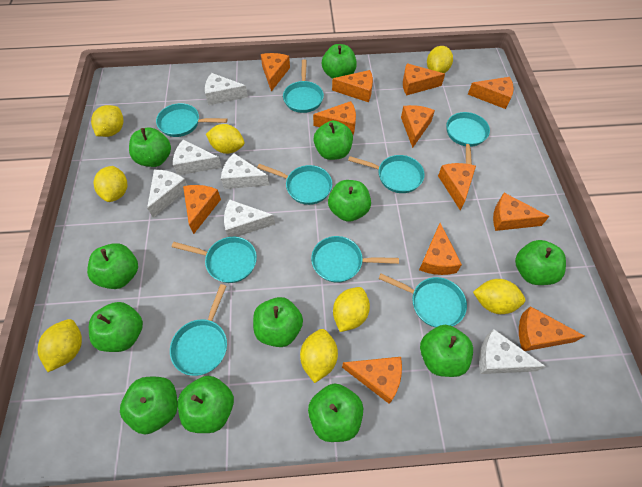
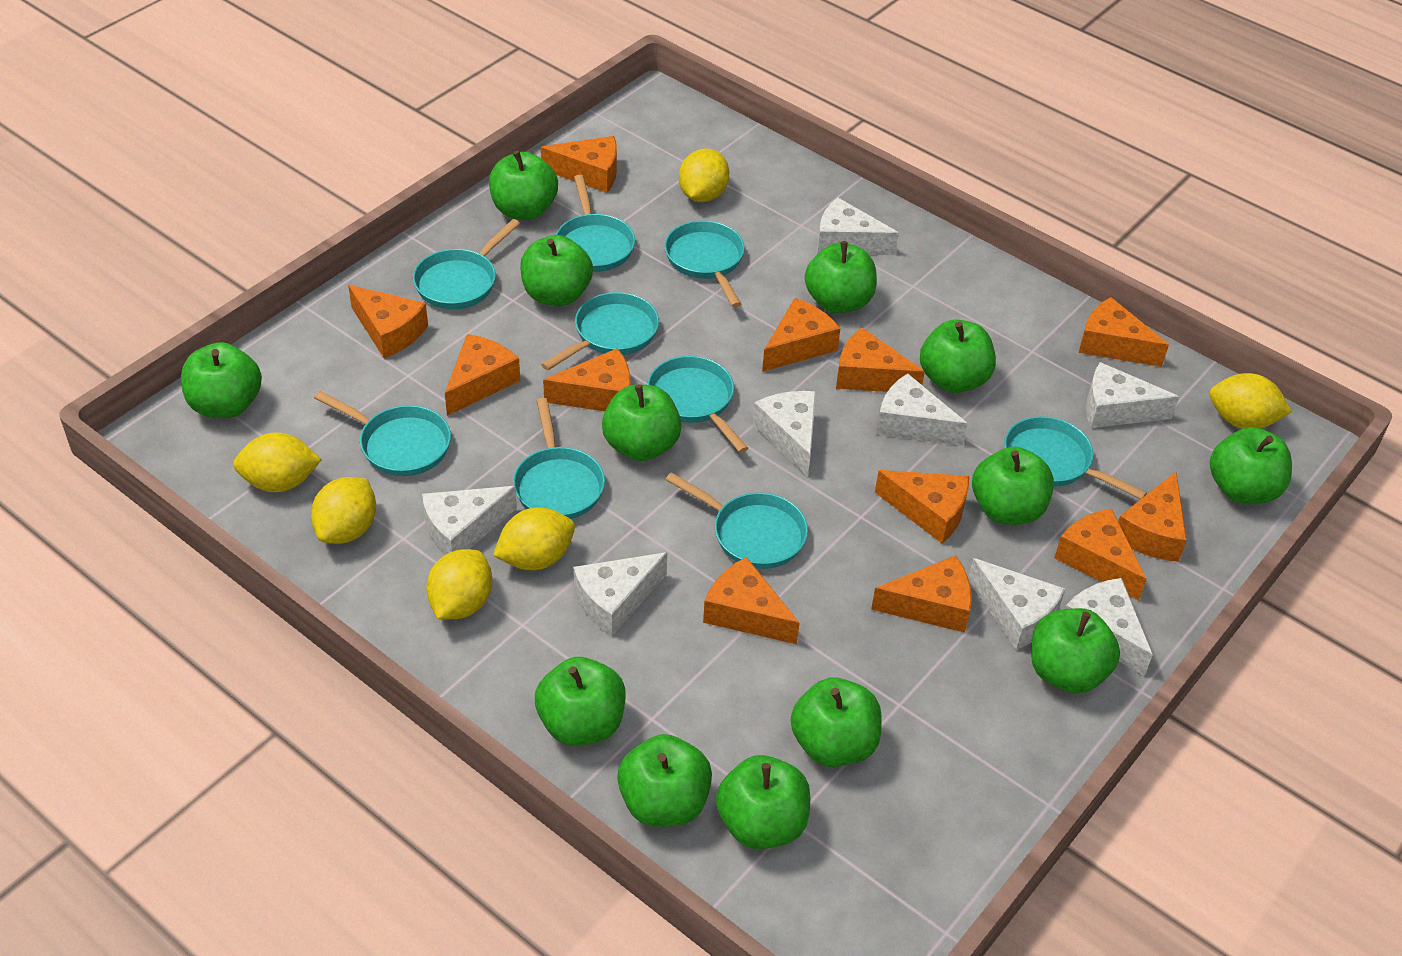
green apple: 12 -> 13
white cheese: 6 -> 8
yellow lemon: 8 -> 6

